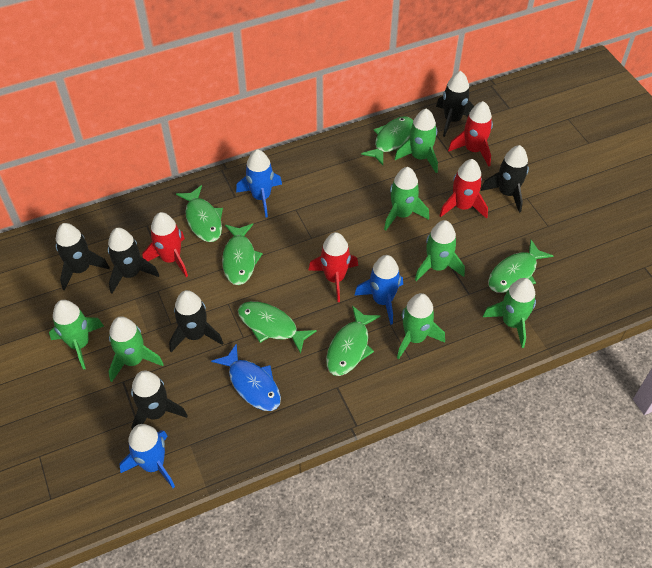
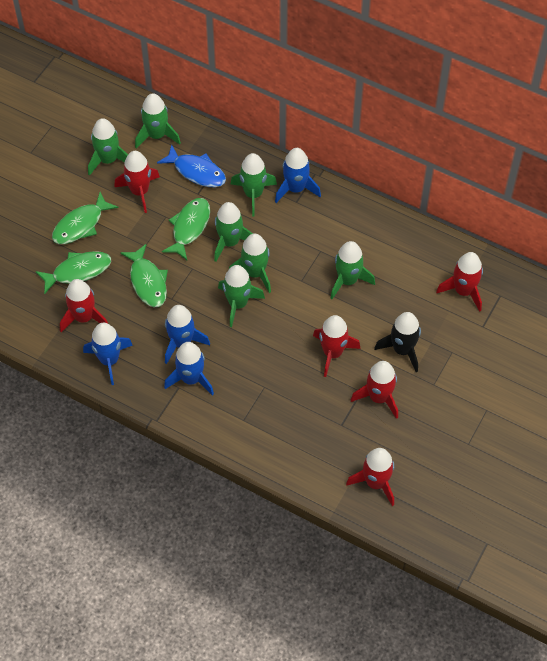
black rocket: 6 -> 1
blue rocket: 3 -> 4
green fish: 6 -> 4
red rocket: 4 -> 6

